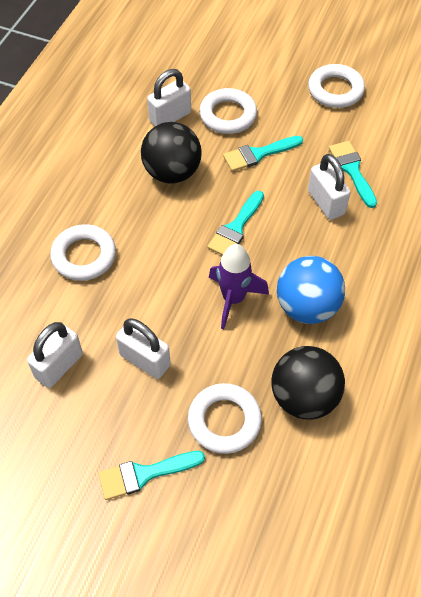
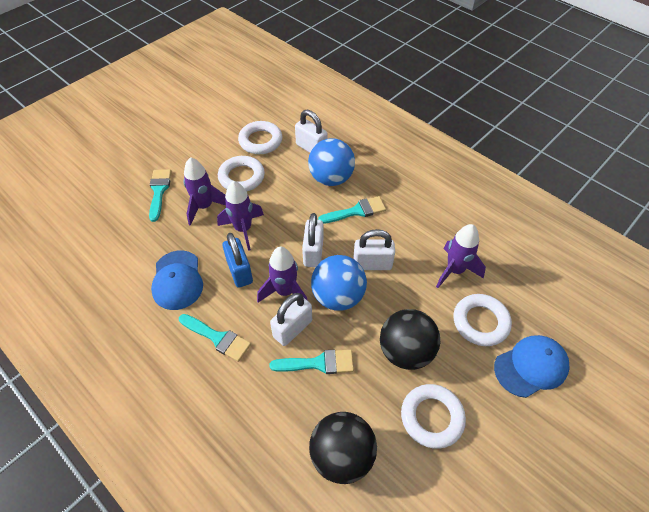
blue ball: 1 -> 2
blue cap: 0 -> 2
blue padlock: 0 -> 1
purple rocket: 1 -> 4

